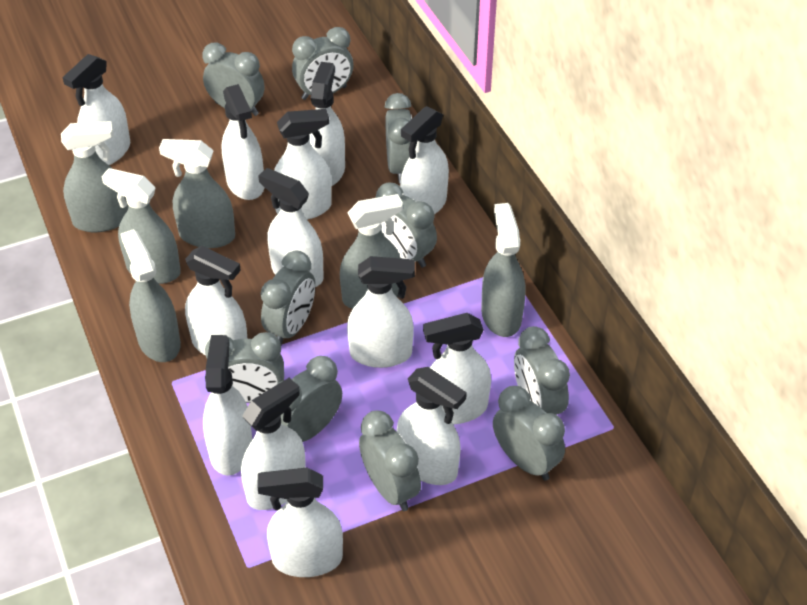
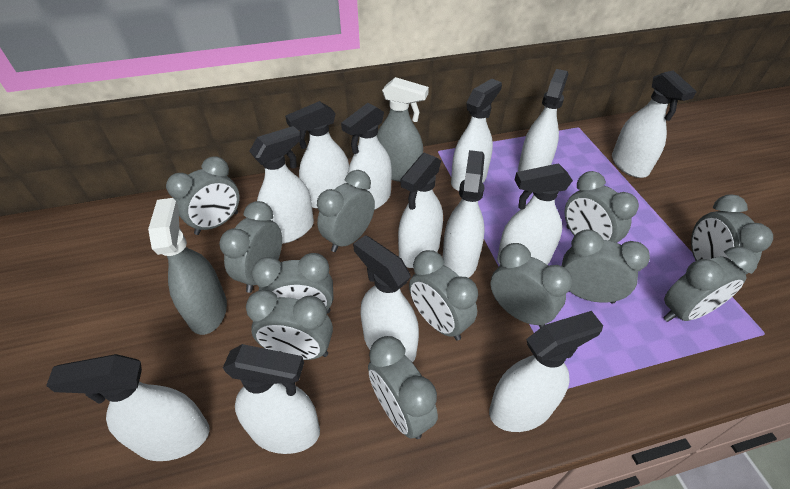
grey clock: 10 -> 12
grey spray bottle: 6 -> 2

